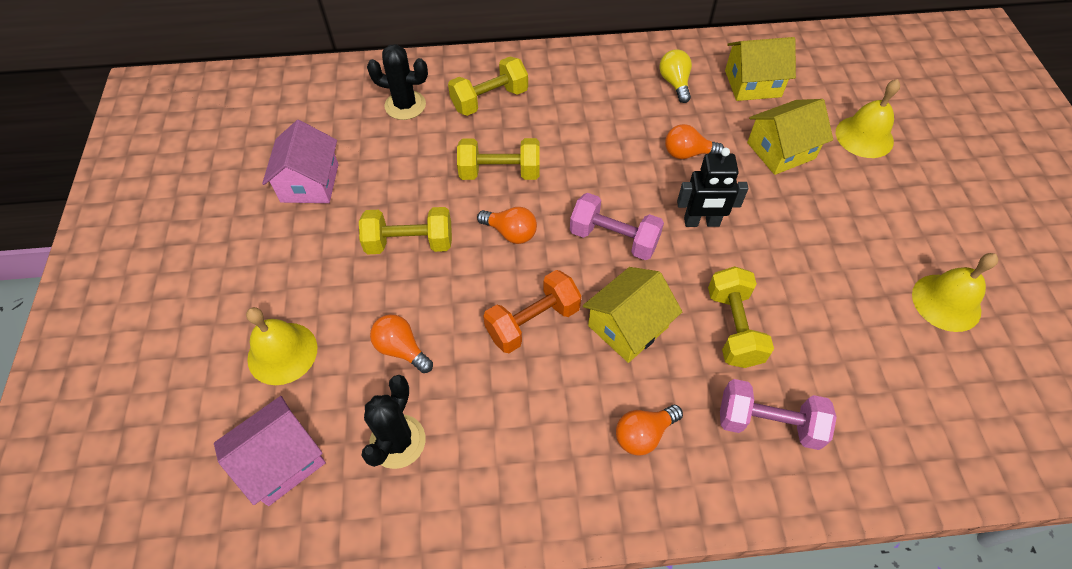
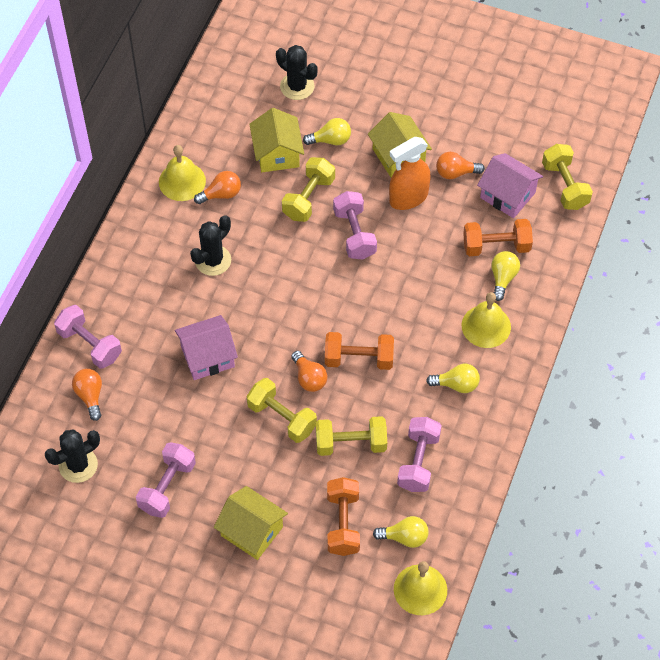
black cactus: 2 -> 3
black robot: 1 -> 0
orange dumbbell: 1 -> 3
orange spray bottle: 0 -> 1
pink dumbbell: 2 -> 4
yellow light bulb: 1 -> 4

